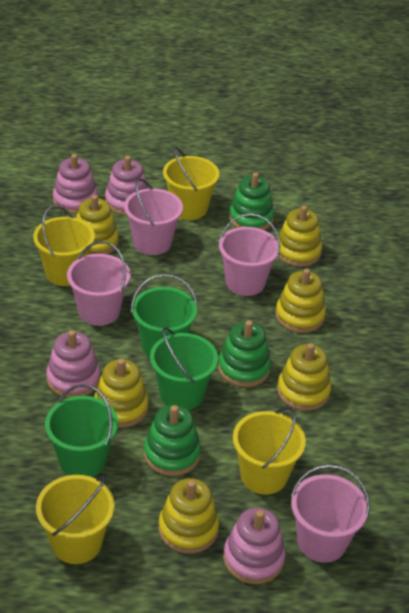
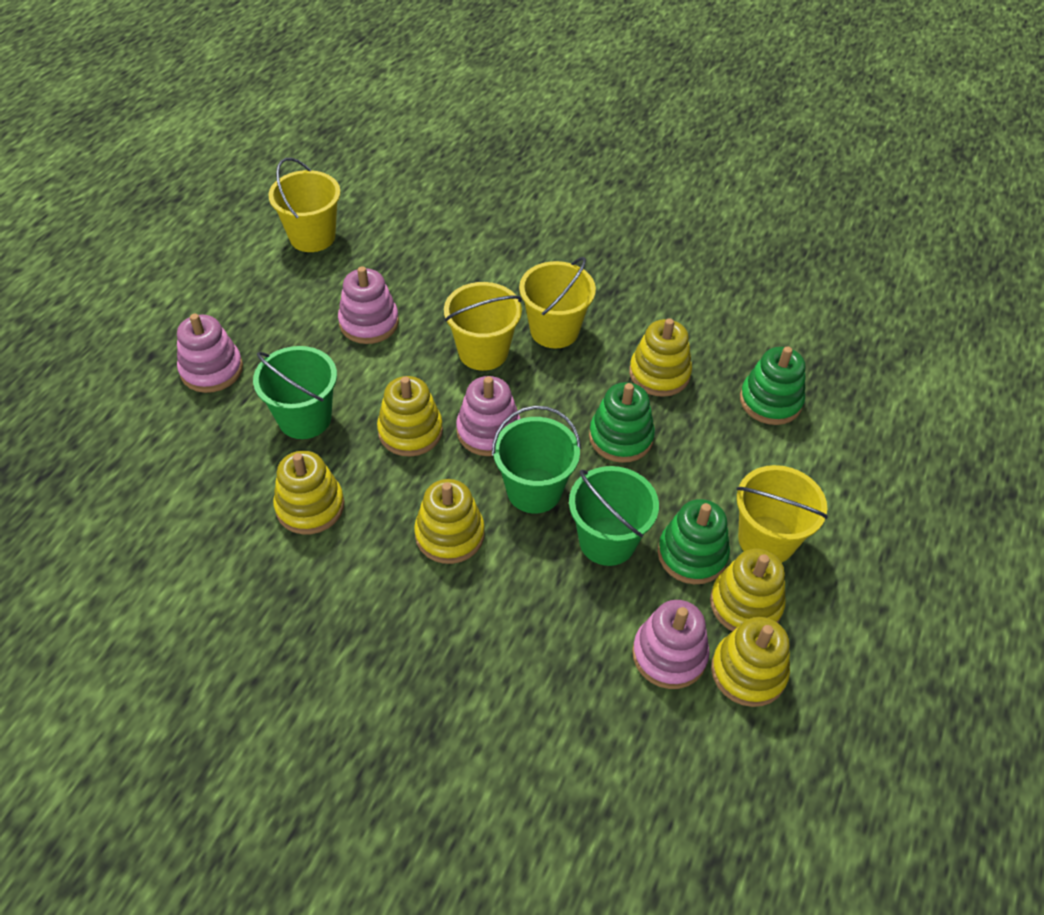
pink bucket: 4 -> 0

